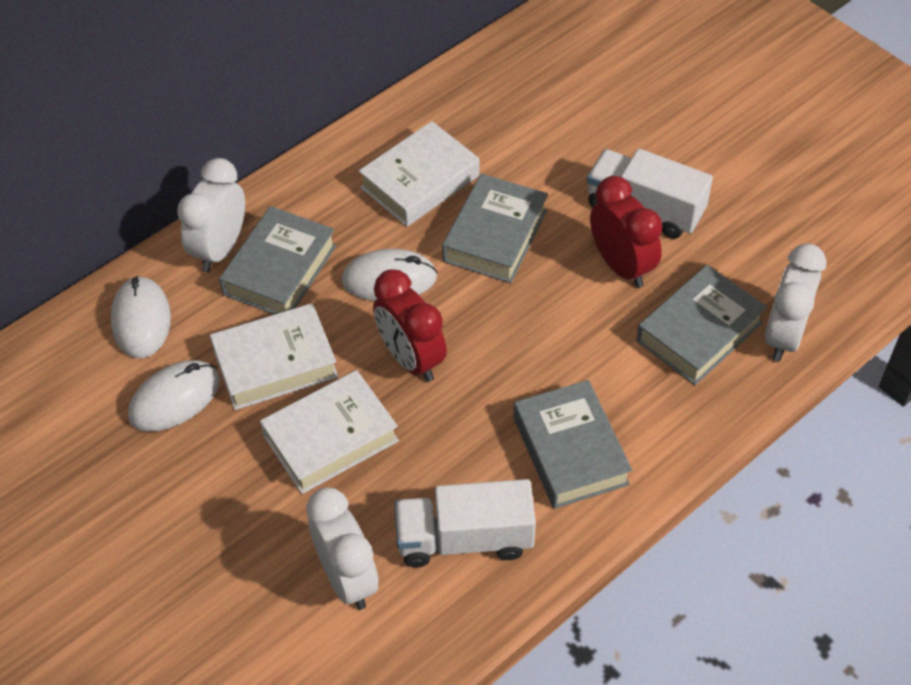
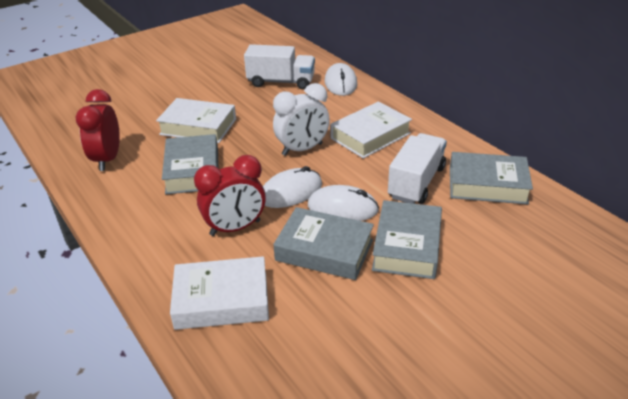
white clock: 3 -> 1

